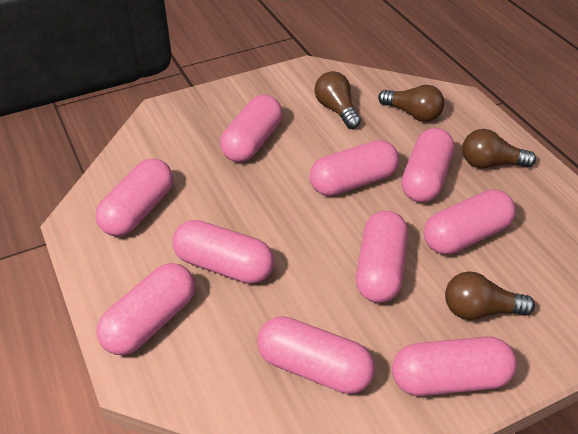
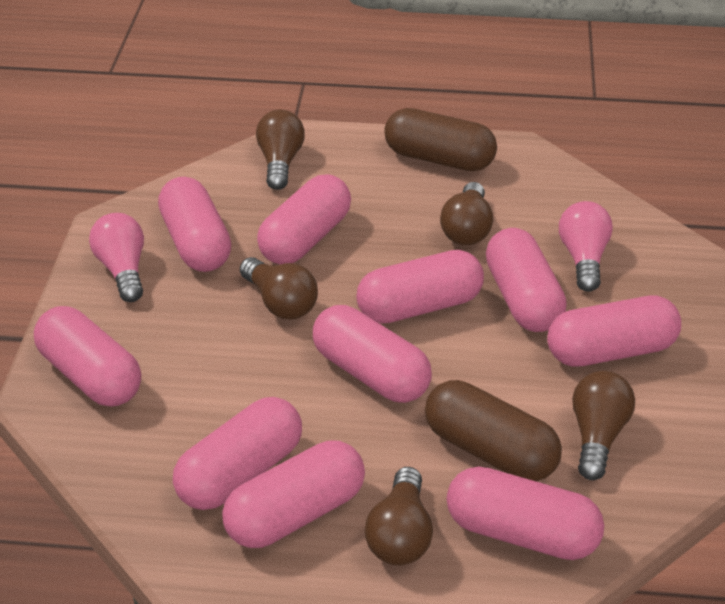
brown capsule: 0 -> 2
brown light bulb: 4 -> 5
pink light bulb: 0 -> 2

